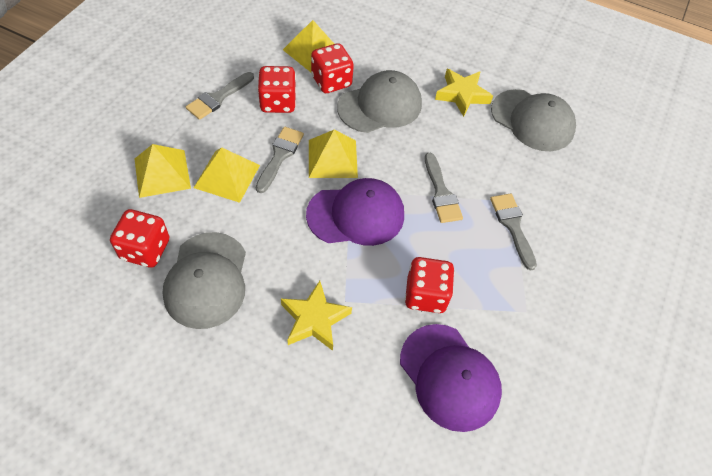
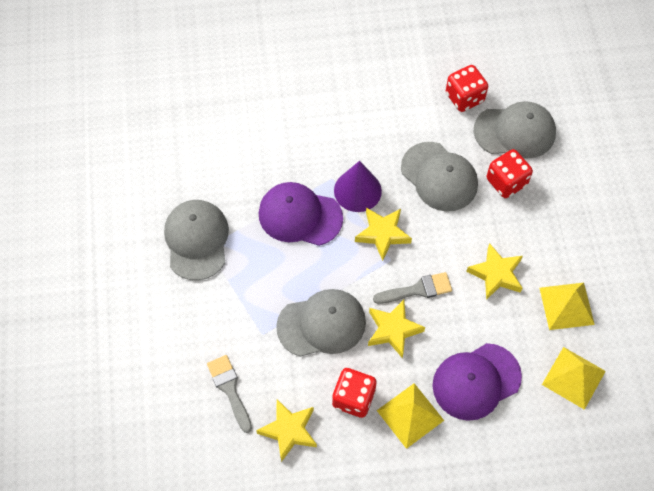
grey brush: 4 -> 2
grey cap: 3 -> 4
purple cone: 0 -> 1
red dice: 4 -> 3
yellow pyramid: 4 -> 3
yellow star: 2 -> 4

